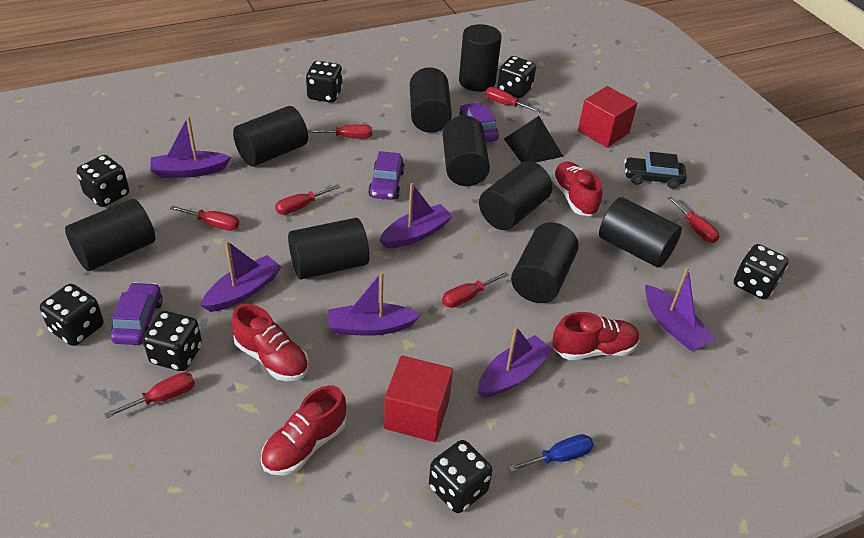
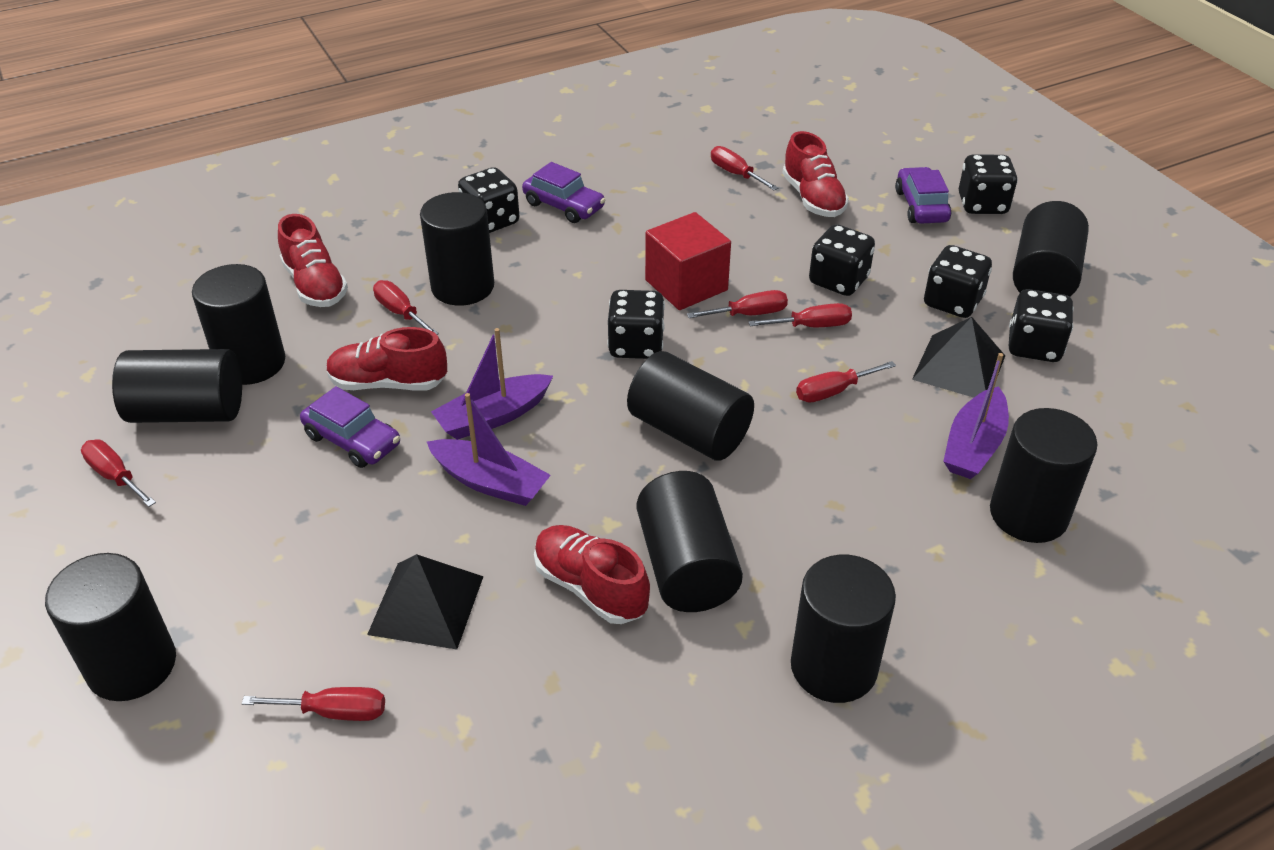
black car: 1 -> 0
black dice: 7 -> 6
black pyramid: 1 -> 2
blue screwdriver: 1 -> 0
purple boat: 6 -> 3
red cube: 2 -> 1

